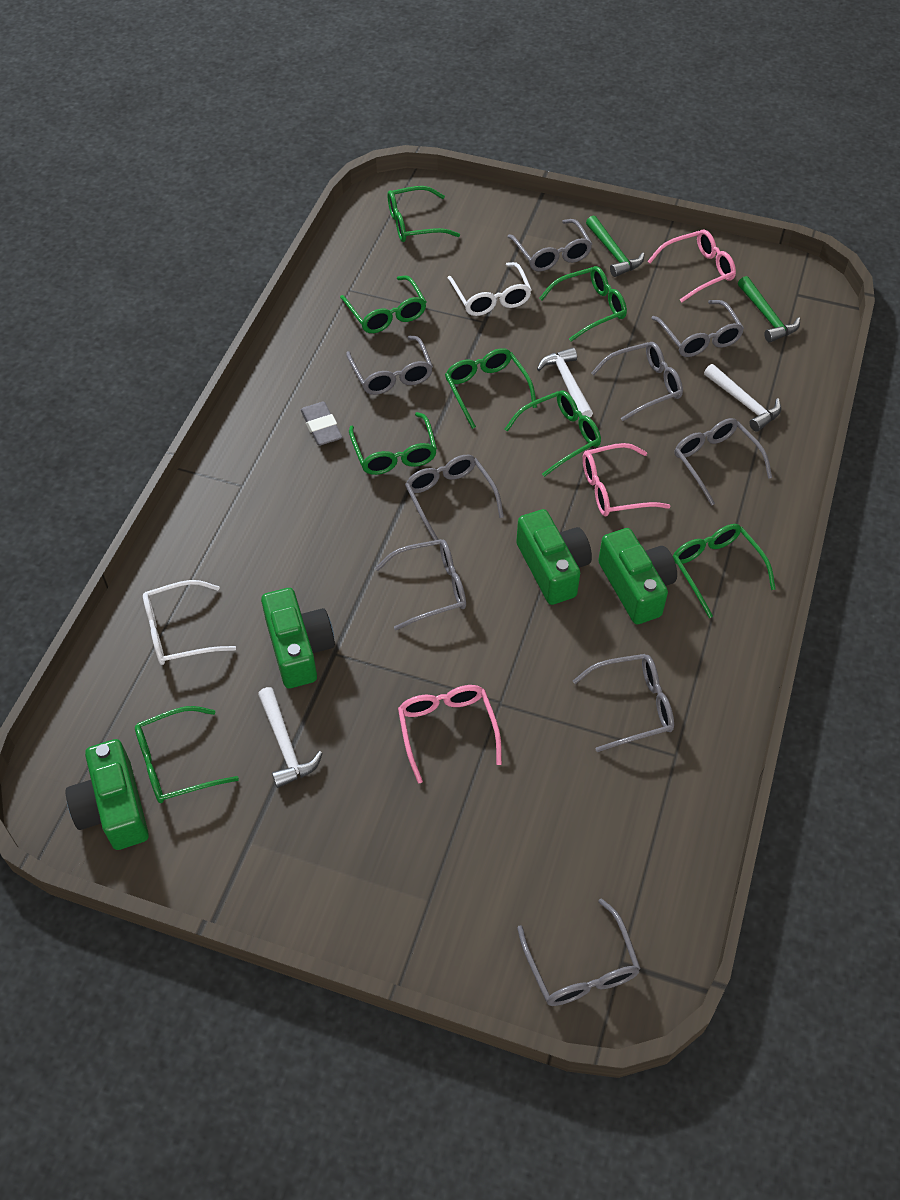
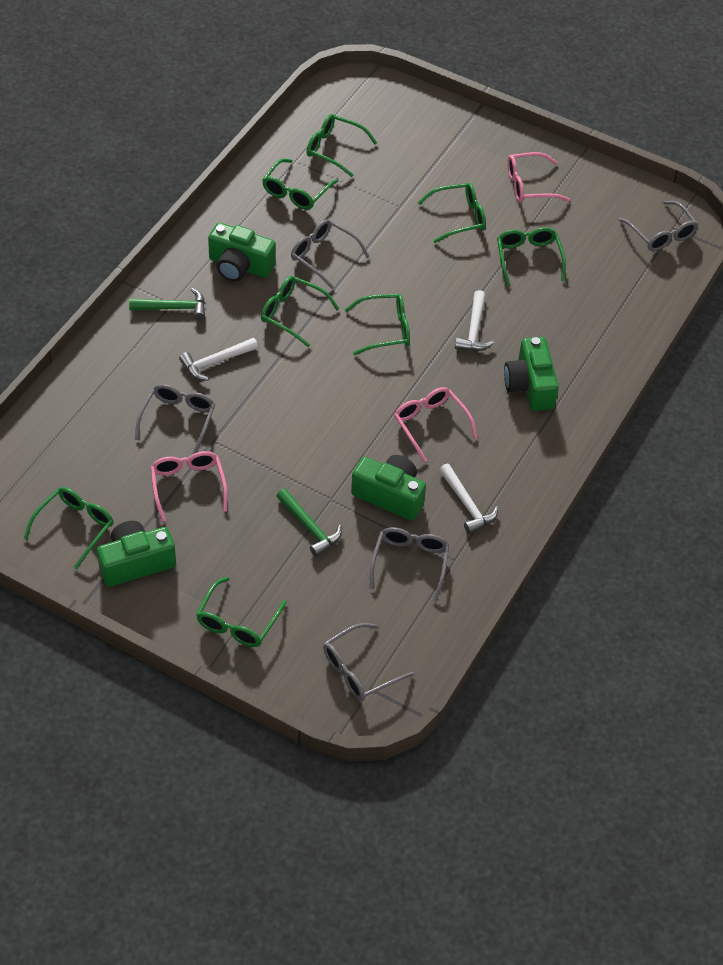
grey eraser: 1 -> 0
grey glasses: 9 -> 5
white glasses: 2 -> 0

